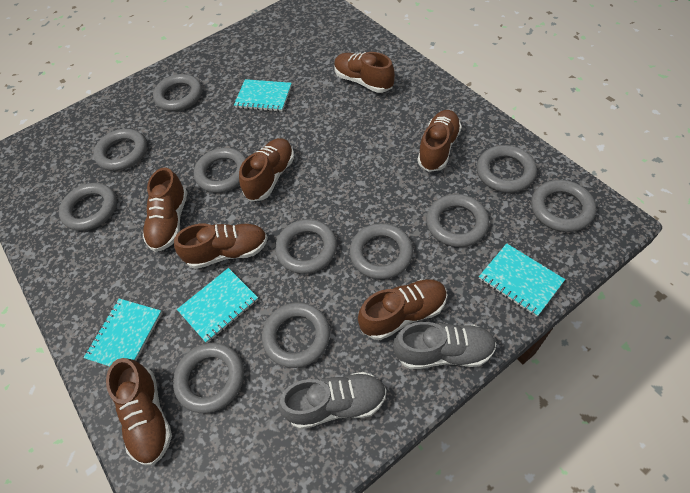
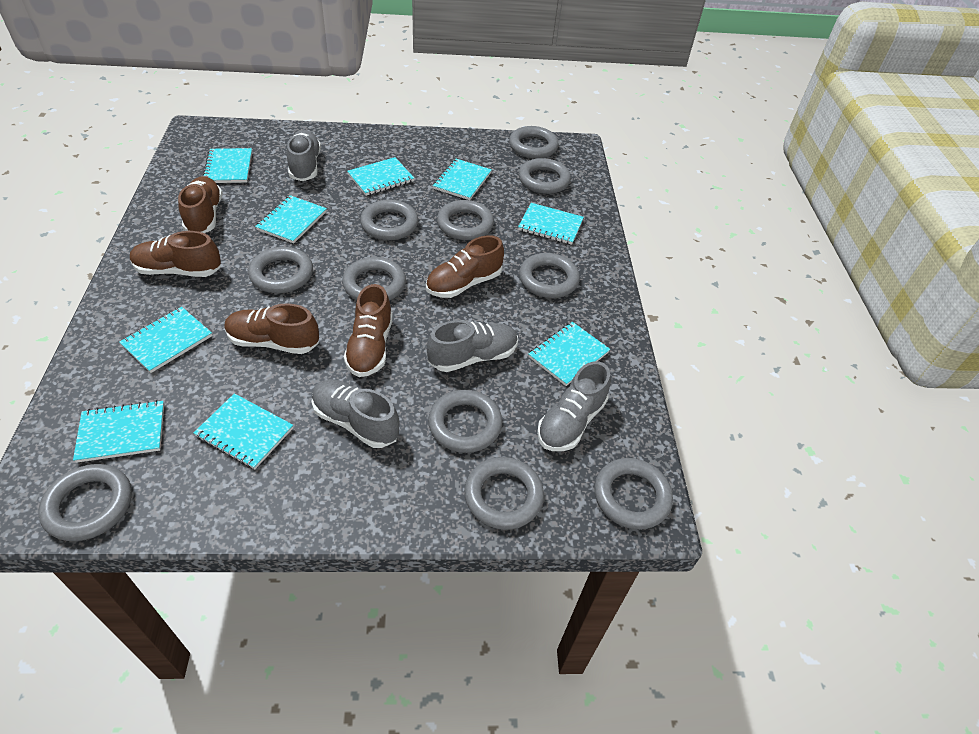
brown shoe: 7 -> 5
grey shoe: 2 -> 4
turquoise notebook: 4 -> 9

